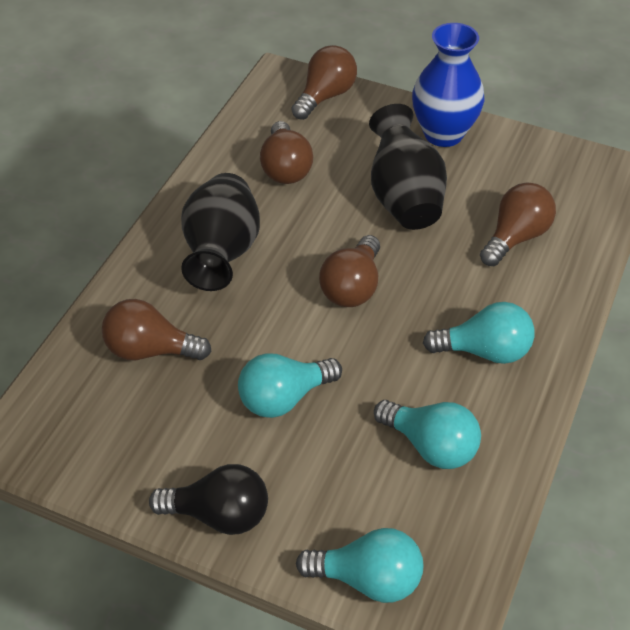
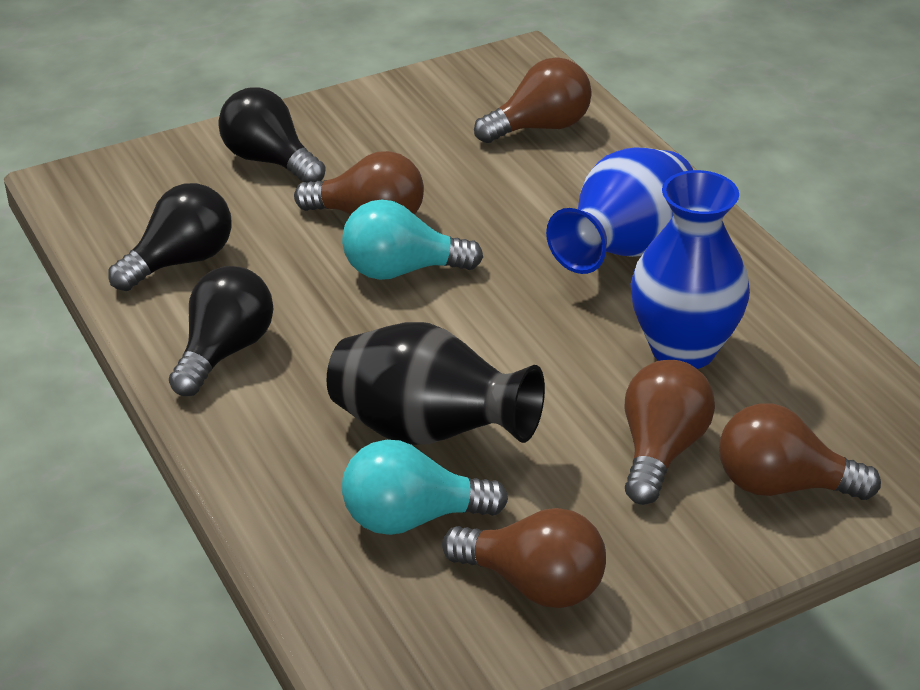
black light bulb: 1 -> 3
black vase: 2 -> 1
blue vase: 1 -> 2
turquoise light bulb: 4 -> 2

